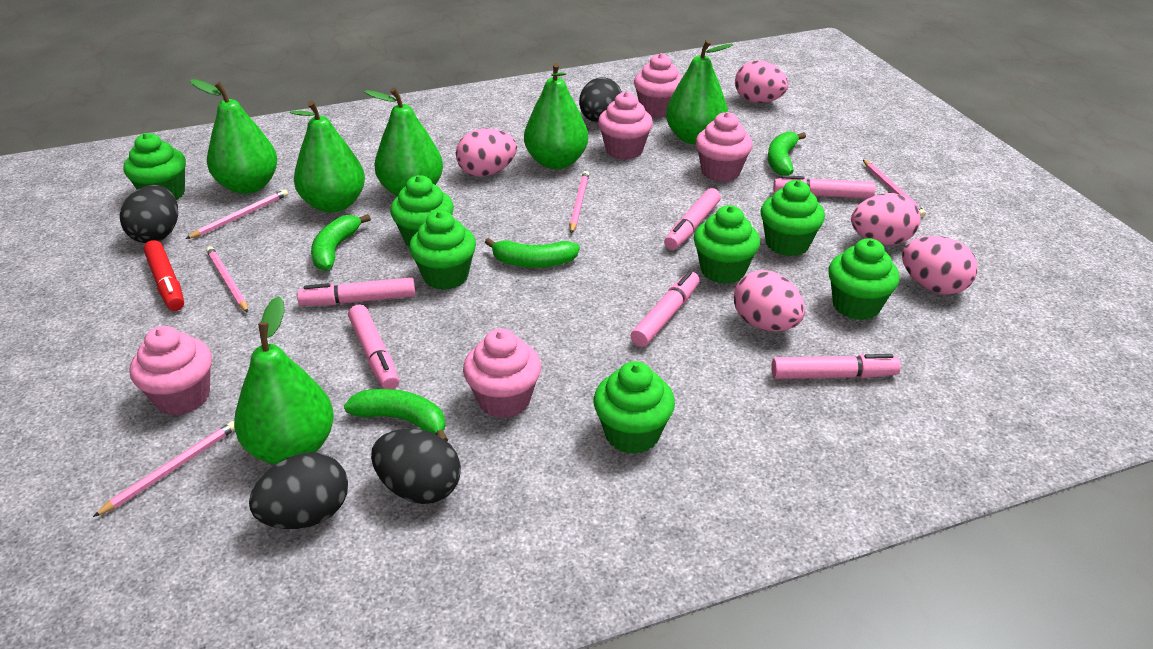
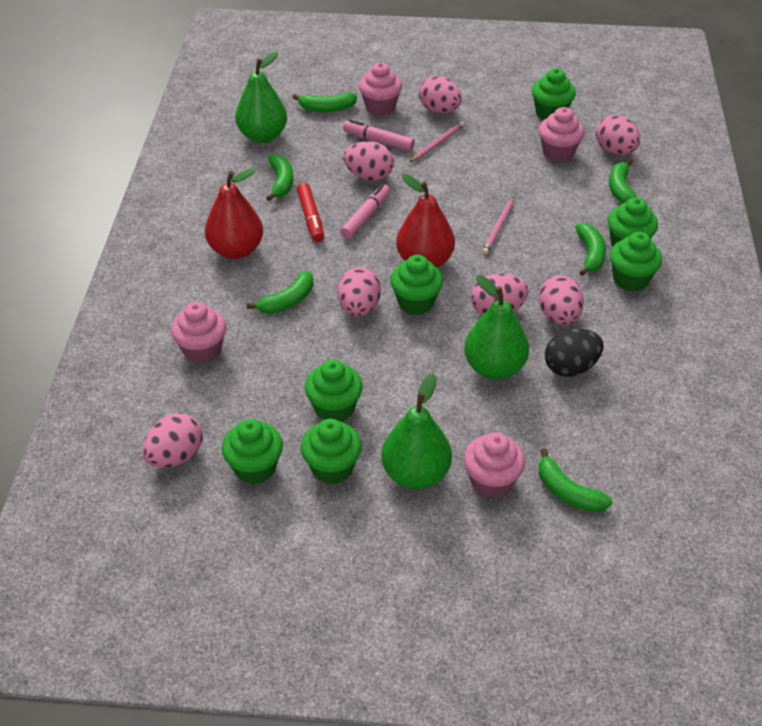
black egg: 4 -> 1
green banana: 4 -> 6
green pear: 6 -> 3
pink cupcake: 5 -> 4
pink egg: 5 -> 7
pink marker: 6 -> 2
pink pencil: 5 -> 2
red pear: 0 -> 2

